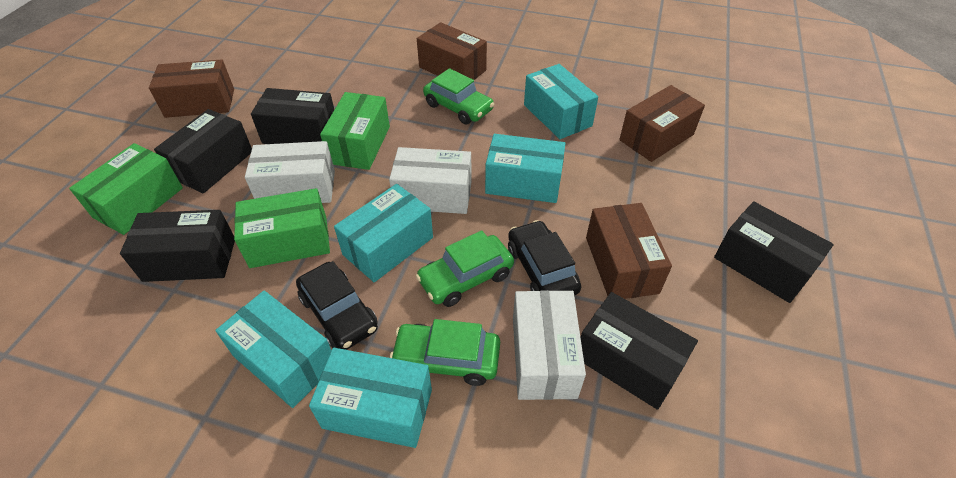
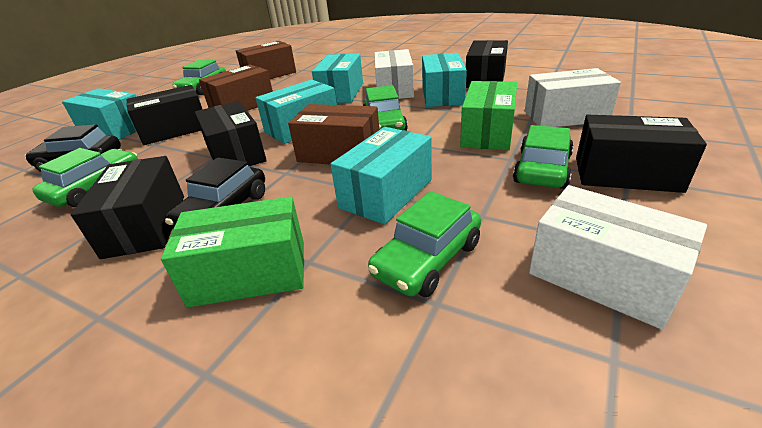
brown box: 4 -> 3
green box: 3 -> 2
green car: 3 -> 5

